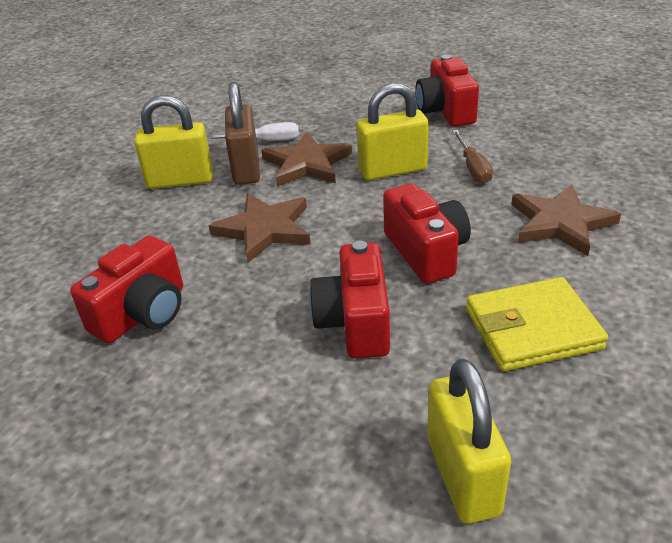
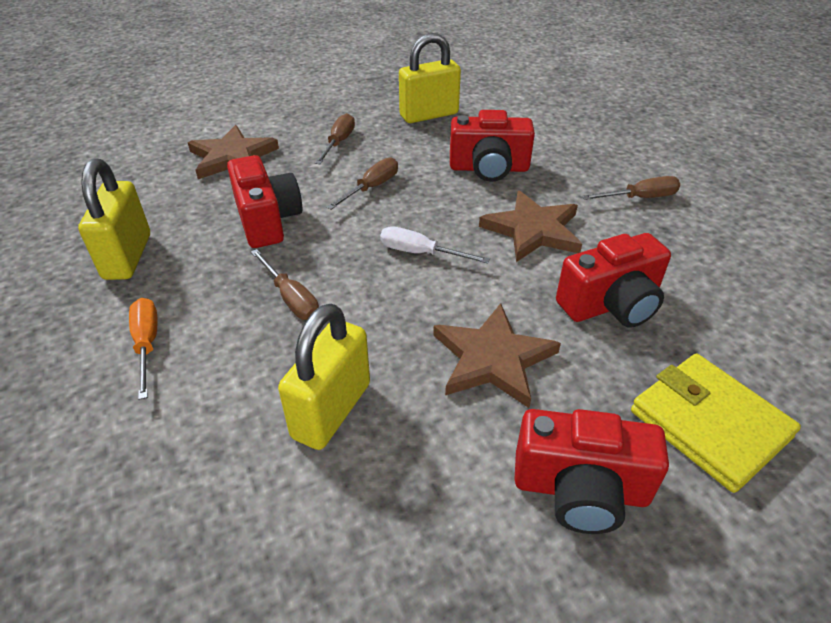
brown padlock: 1 -> 0
brown screwdriver: 1 -> 4
orange screwdriver: 0 -> 1

